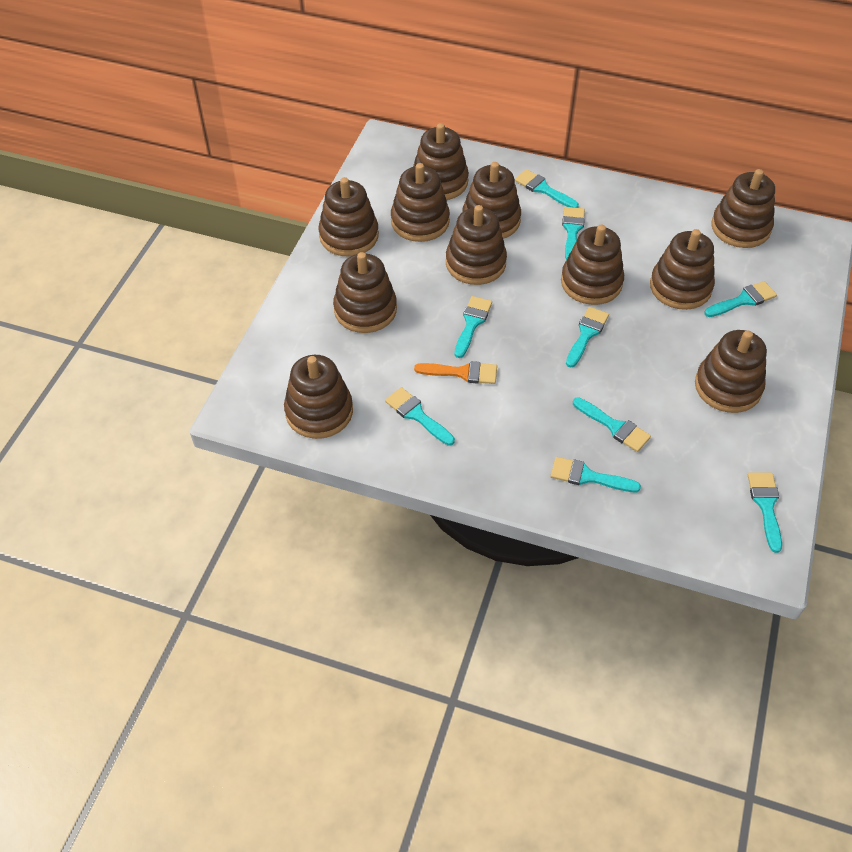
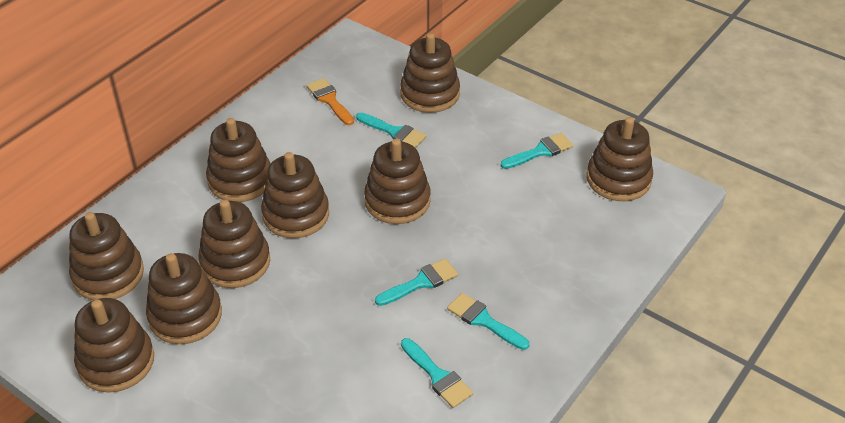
brown stacking toy: 11 -> 9
turquoise brush: 9 -> 5

